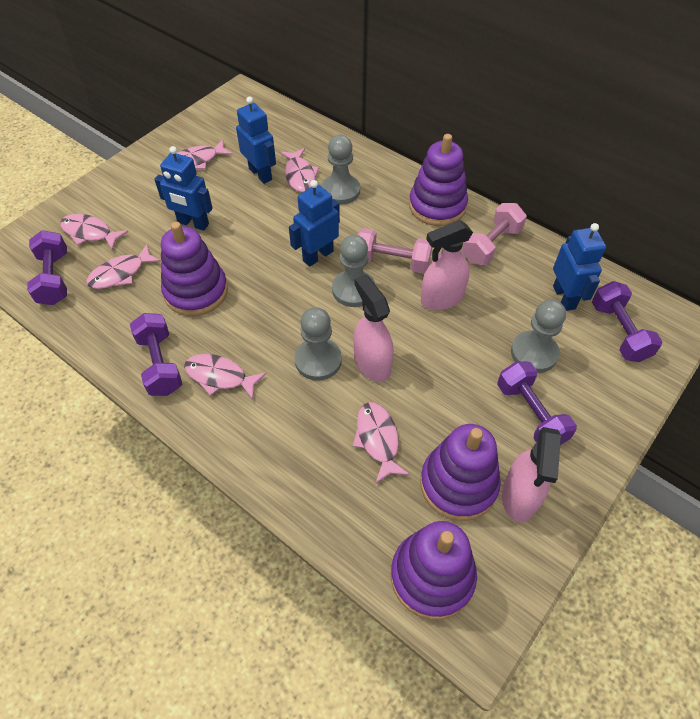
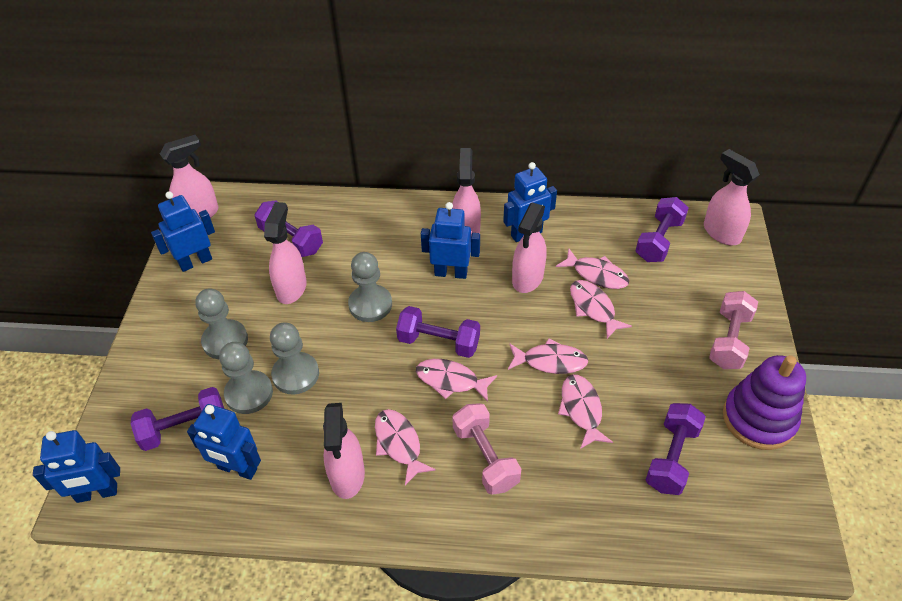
blue robot: 4 -> 5
pink spray bottle: 3 -> 6
purple dumbbell: 4 -> 5
purple stacking toy: 4 -> 1

